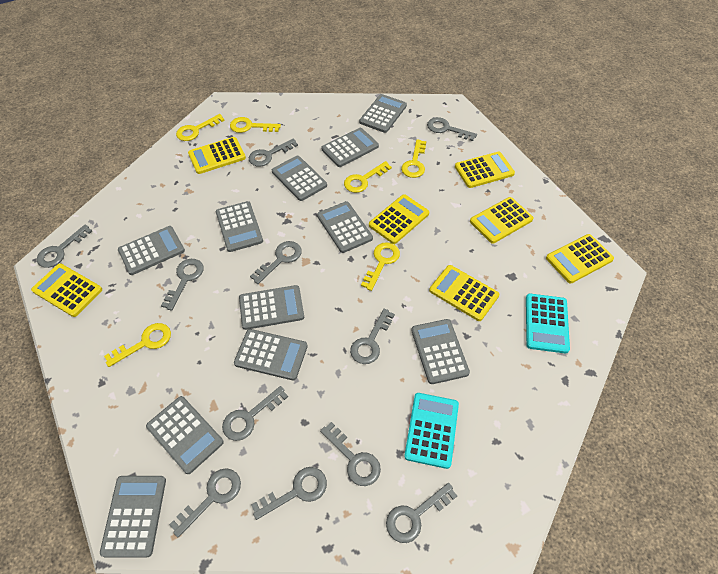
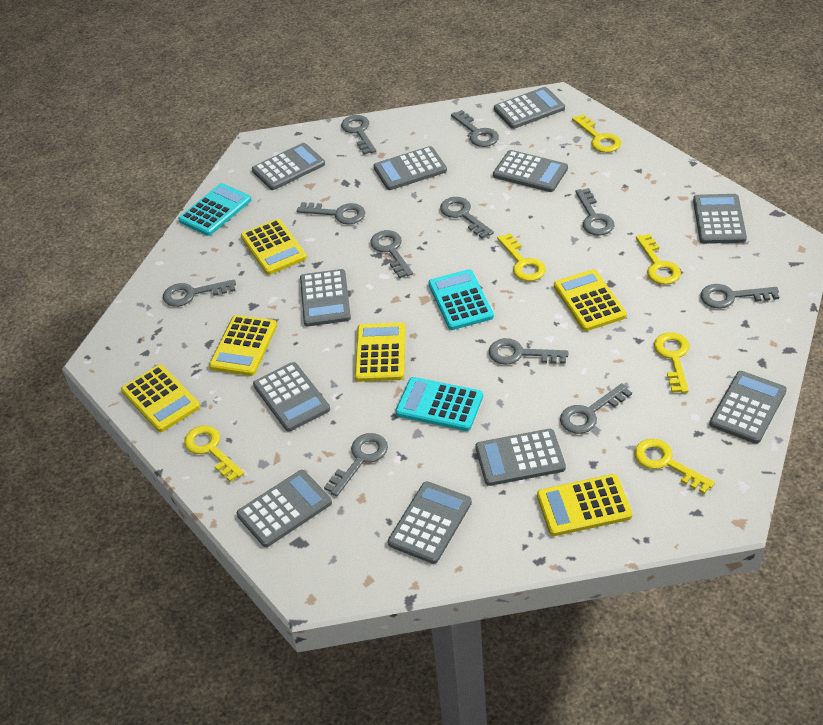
turquoise calculator: 2 -> 3
yellow calculator: 7 -> 6

